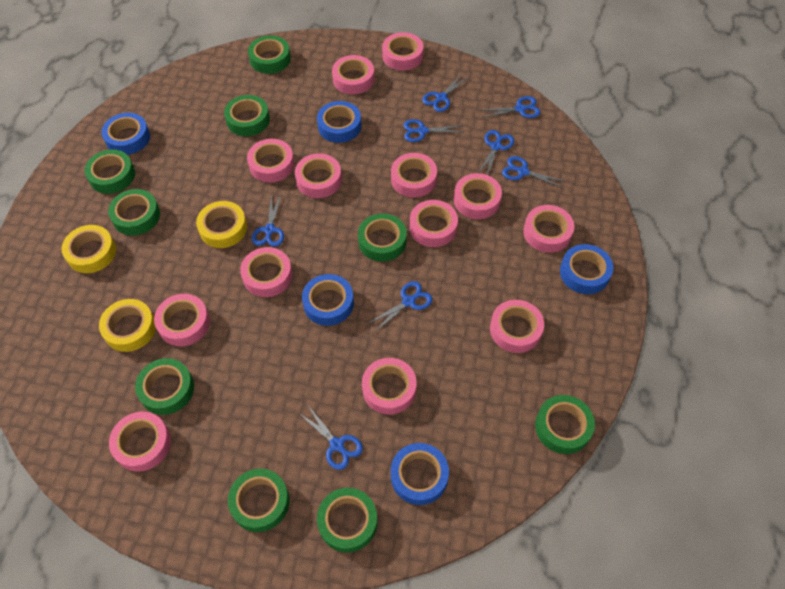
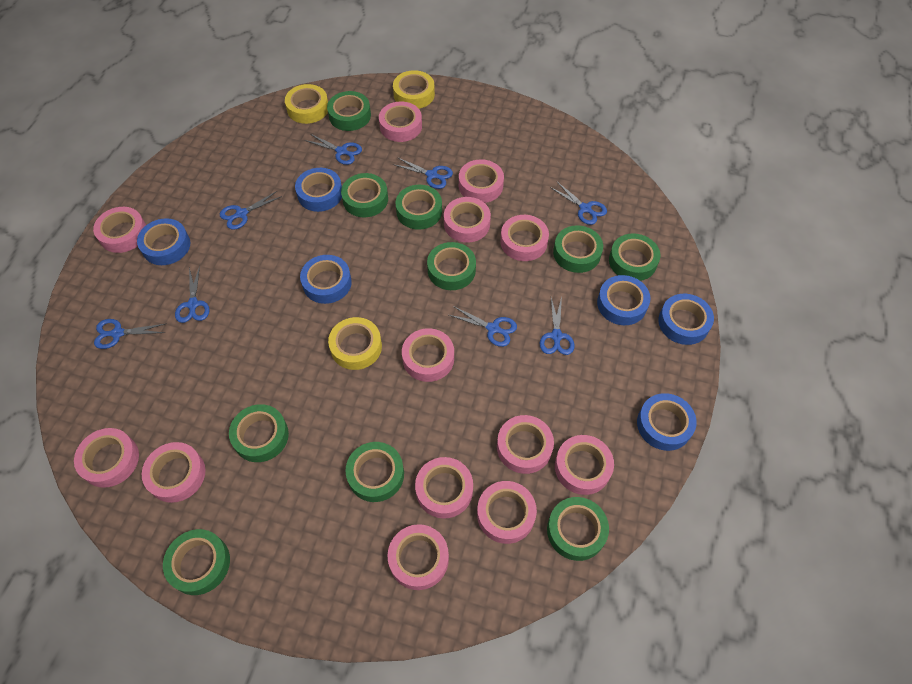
blue tape: 5 -> 6
green tape: 9 -> 10

